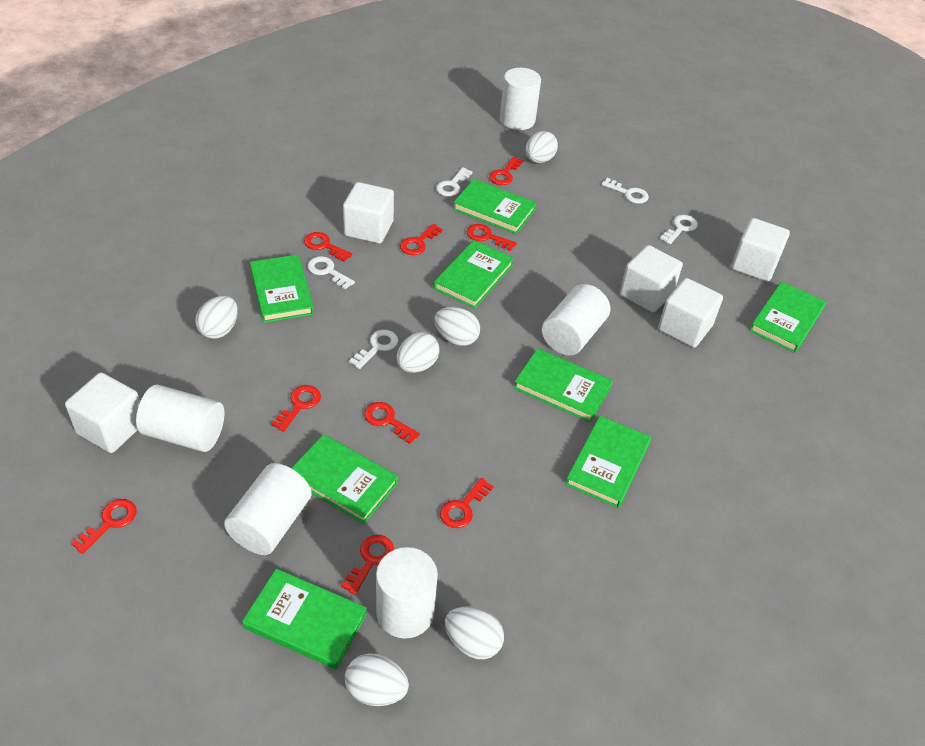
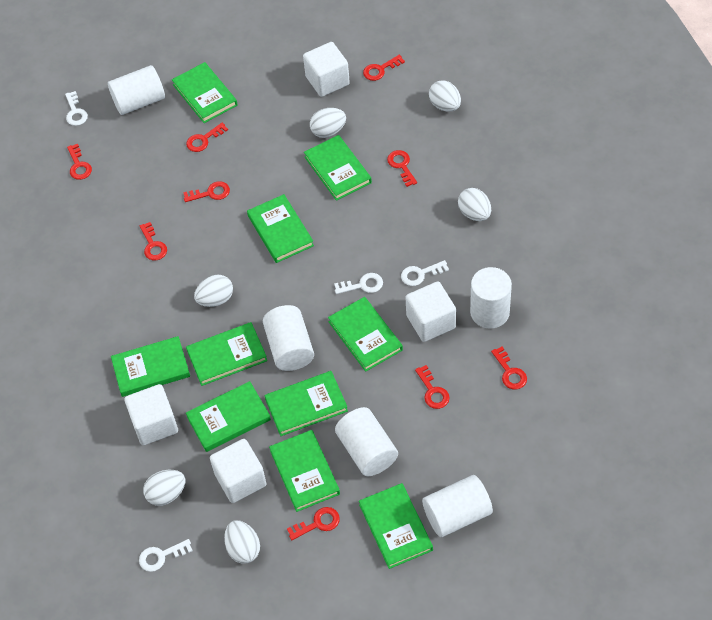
green book: 8 -> 10
white cube: 5 -> 4
white key: 5 -> 4

